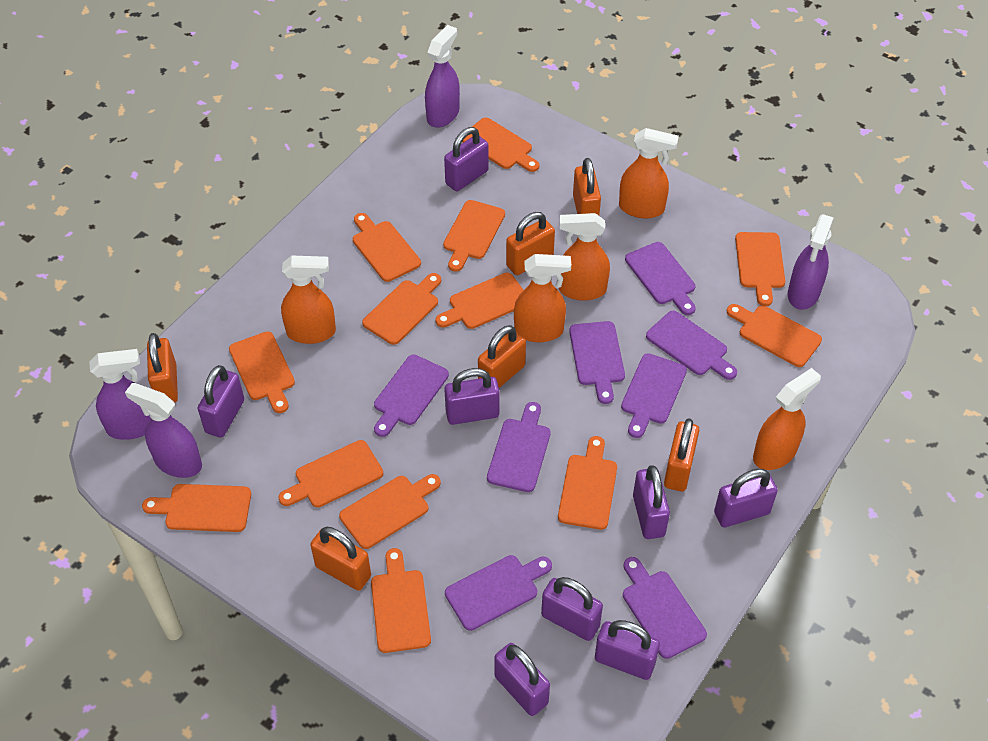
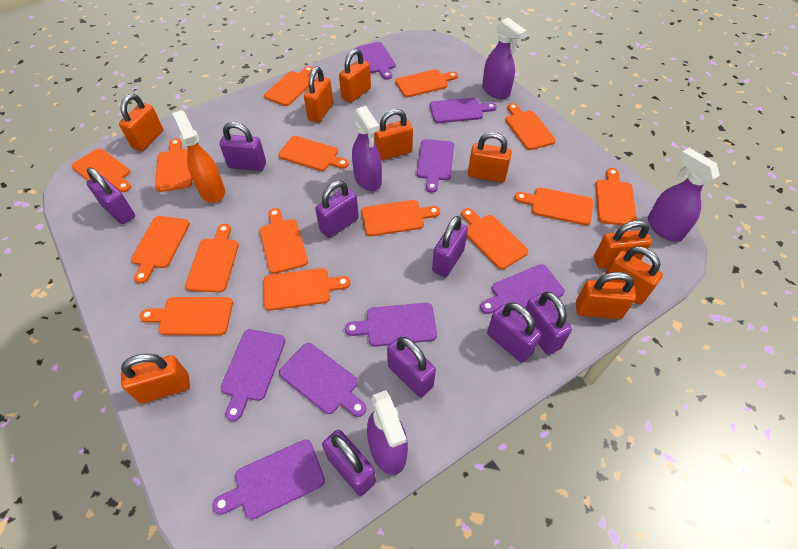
orange cutting board: 13 -> 15
orange padlock: 6 -> 9
orange spray bottle: 5 -> 1

